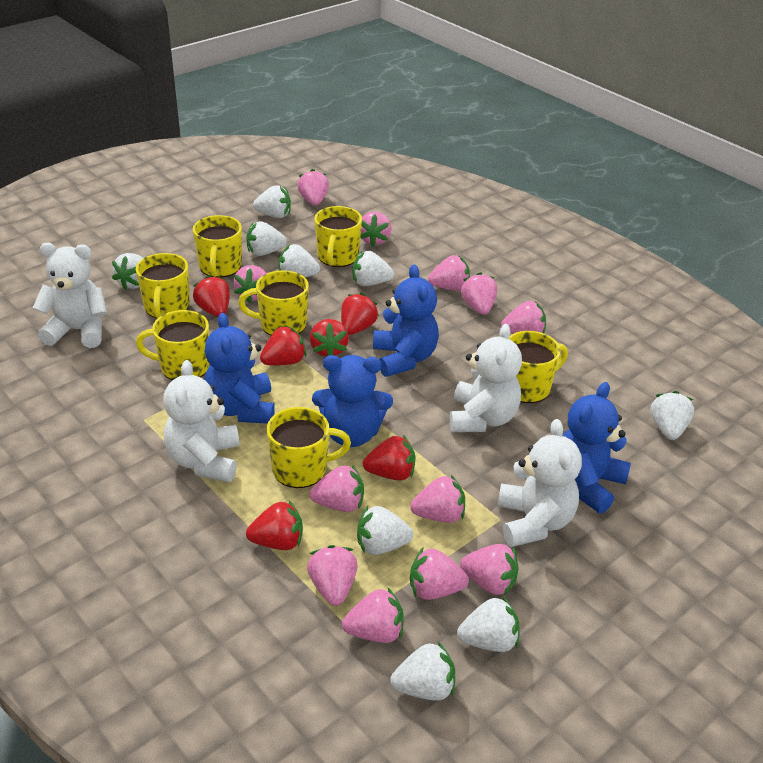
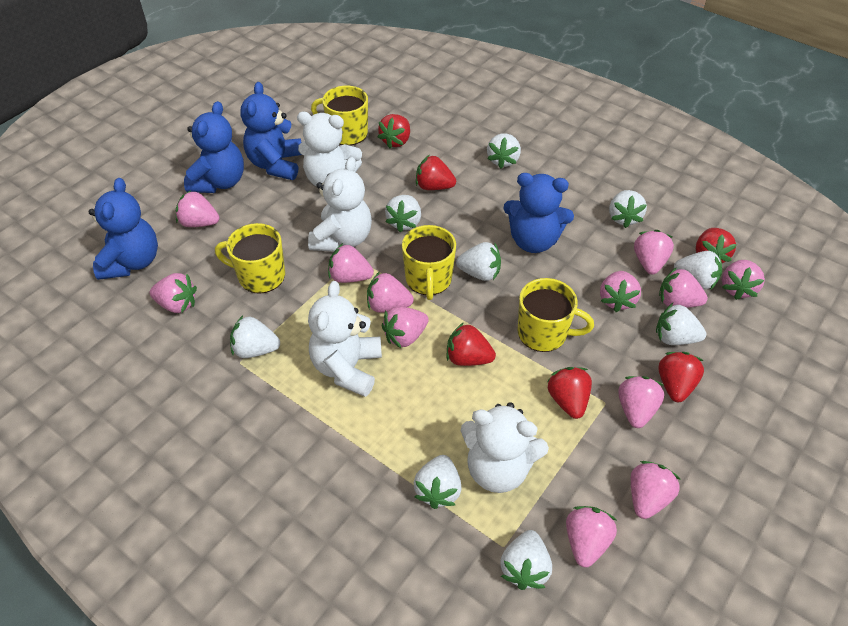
yellow mug: 7 -> 4

